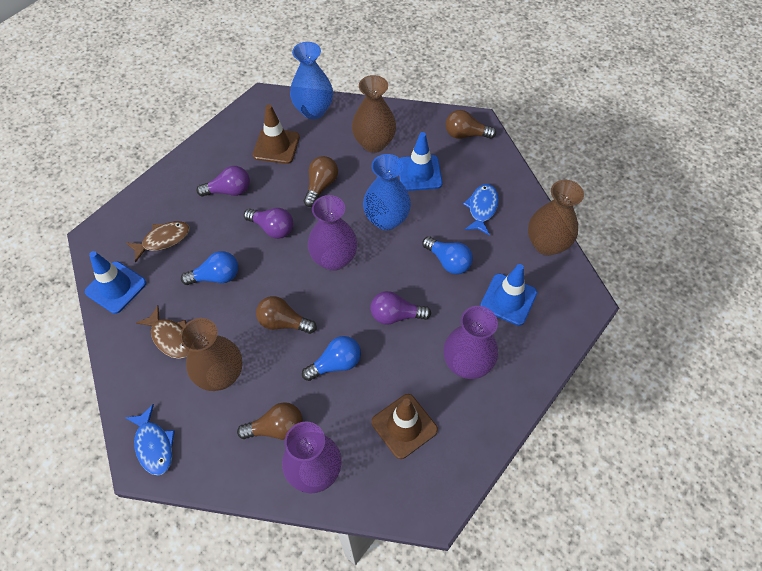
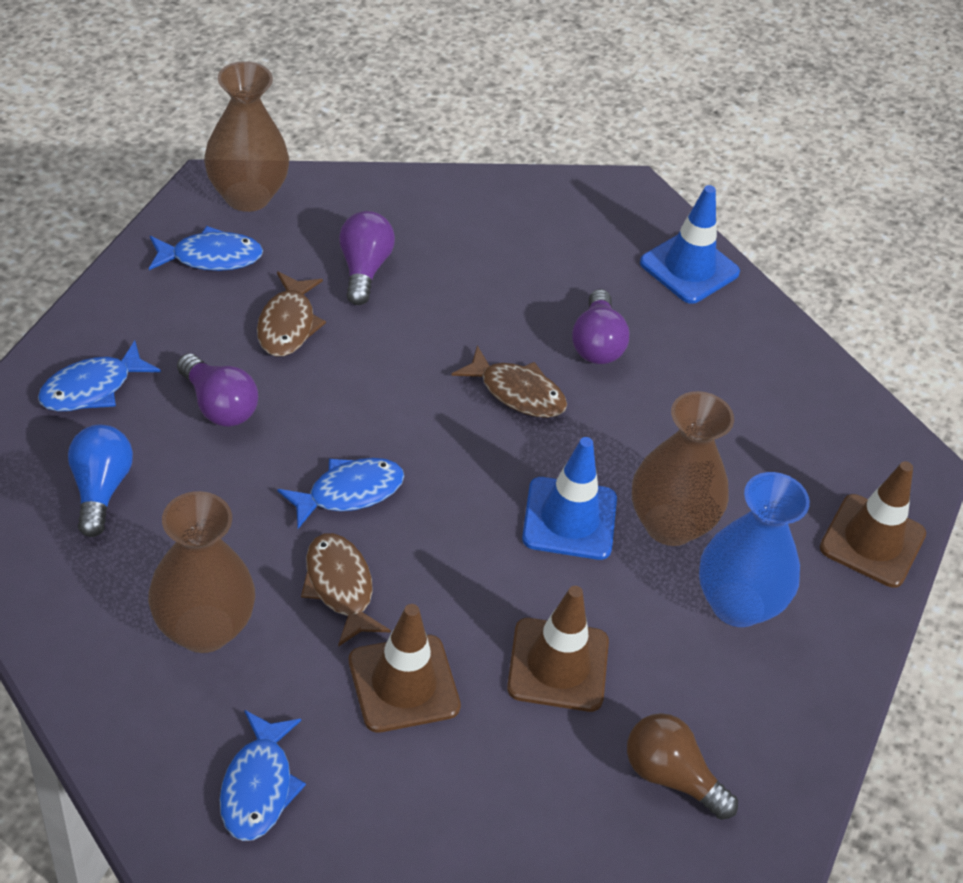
blue fish: 2 -> 4
blue light bulb: 3 -> 1
blue traffic cone: 3 -> 2
blue vase: 2 -> 1
brown fish: 2 -> 3
brown light bulb: 4 -> 1
brown traffic cone: 2 -> 3
purple vase: 3 -> 0

